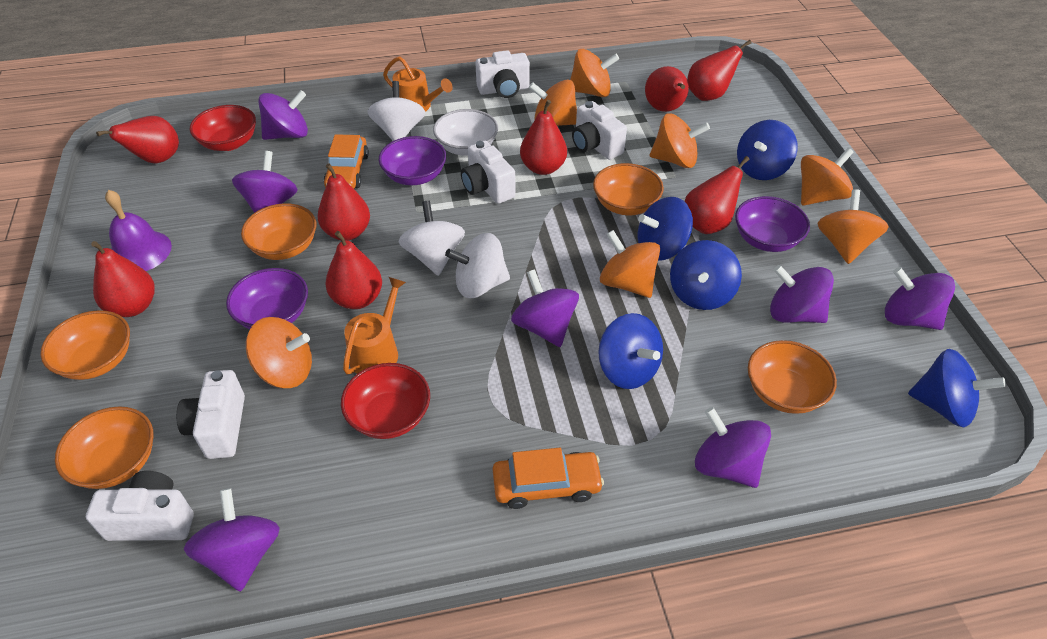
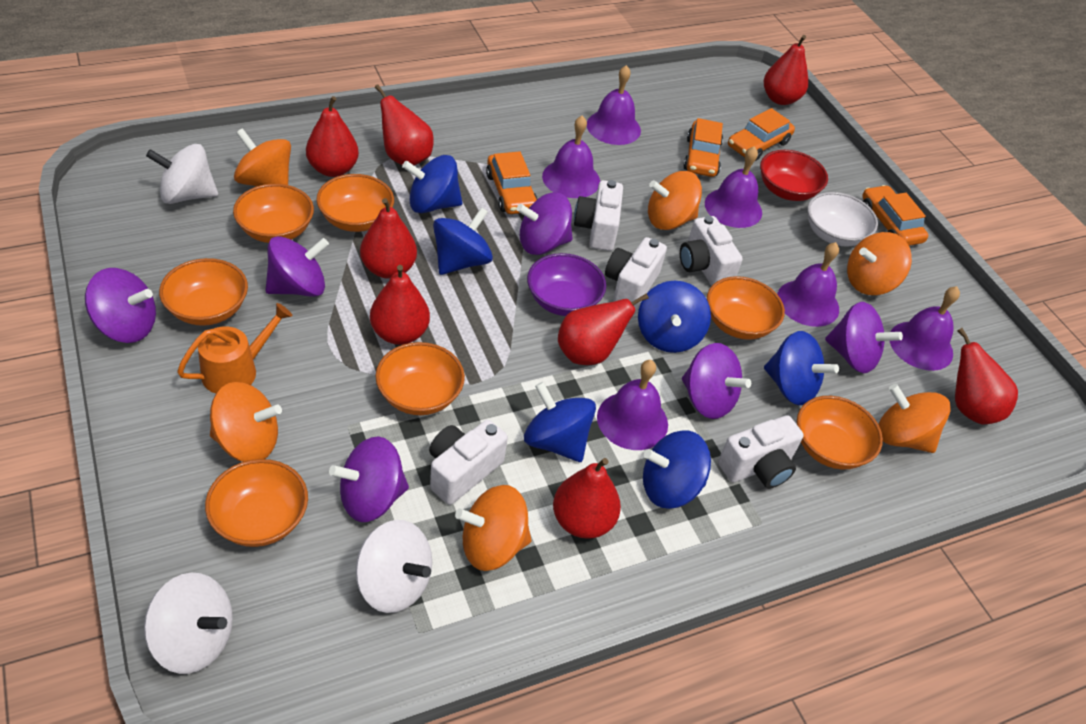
blue spinning top: 5 -> 6
orange bowl: 5 -> 7
orange car: 2 -> 4
orange spinning top: 7 -> 6
orange watering can: 2 -> 1
purple bell: 1 -> 6
purple bowl: 3 -> 1
purple spinning top: 7 -> 6
red bowl: 2 -> 1

